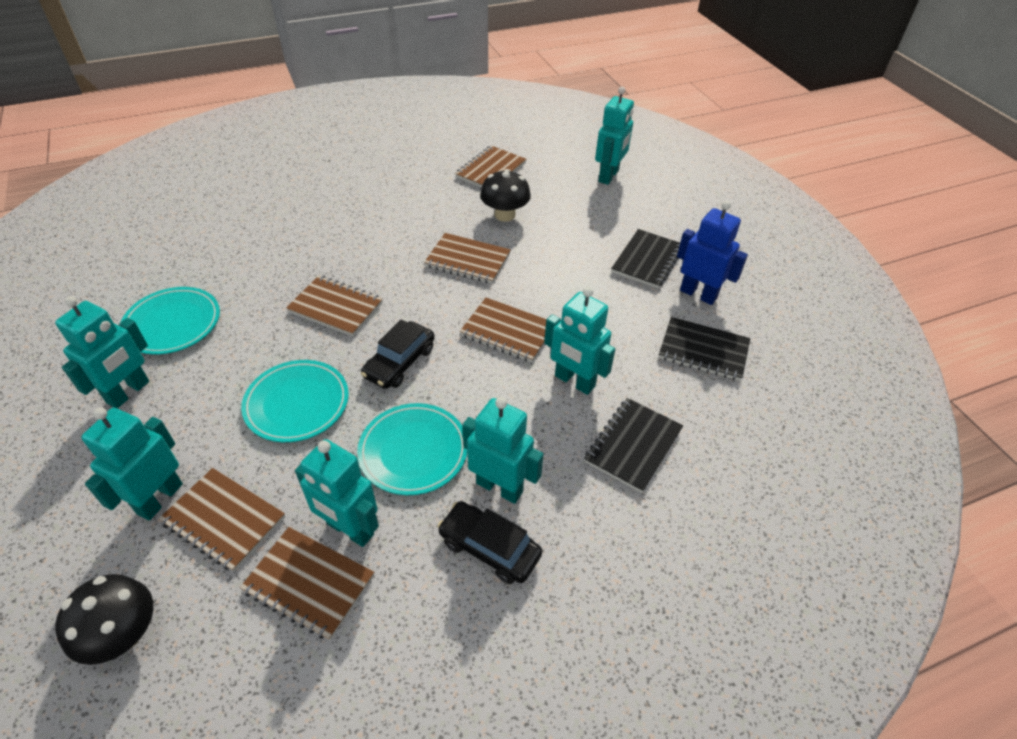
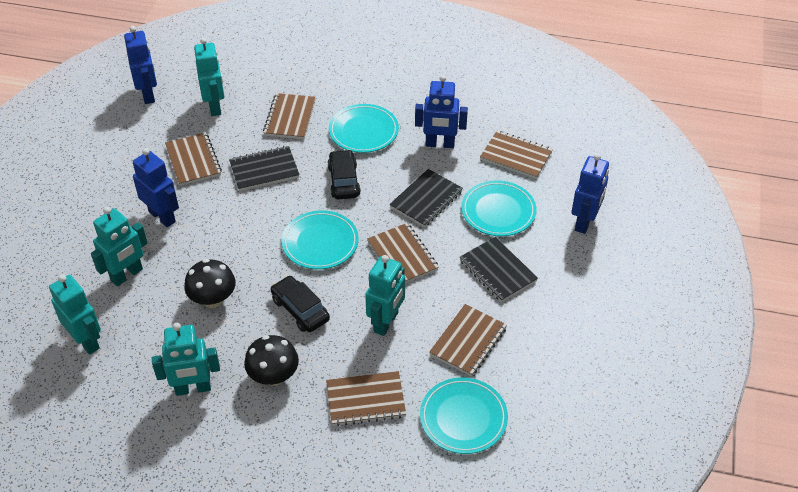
blue robot: 1 -> 4
turquoise plate: 3 -> 4
turquoise robot: 6 -> 5

